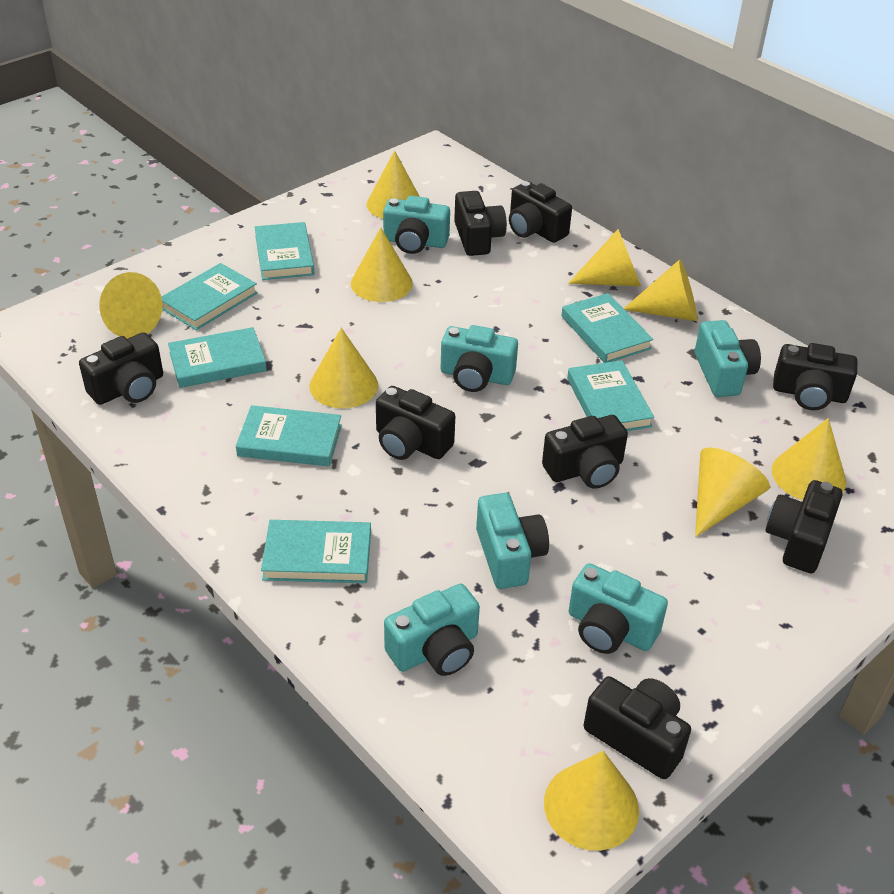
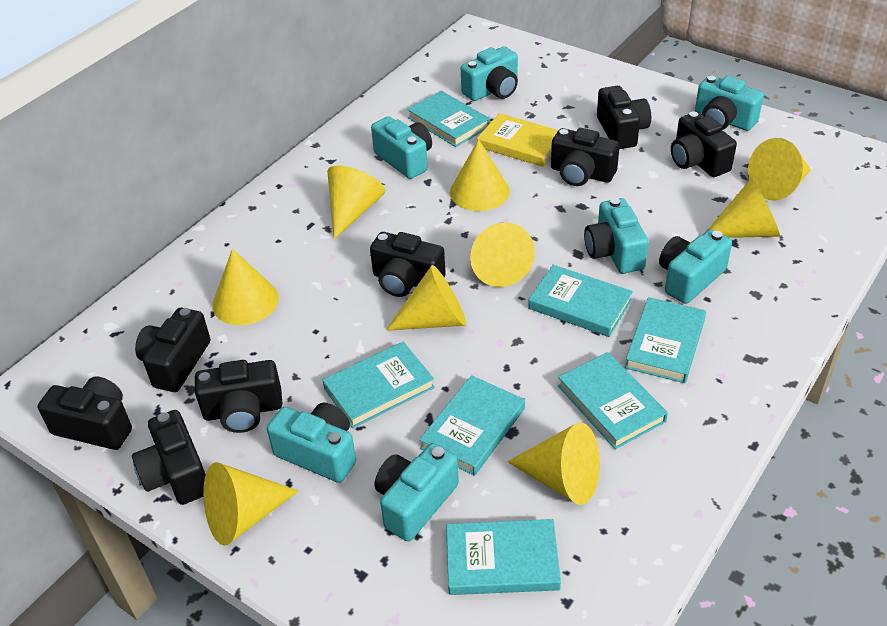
turquoise camera: 6 -> 7
yellow book: 0 -> 1

